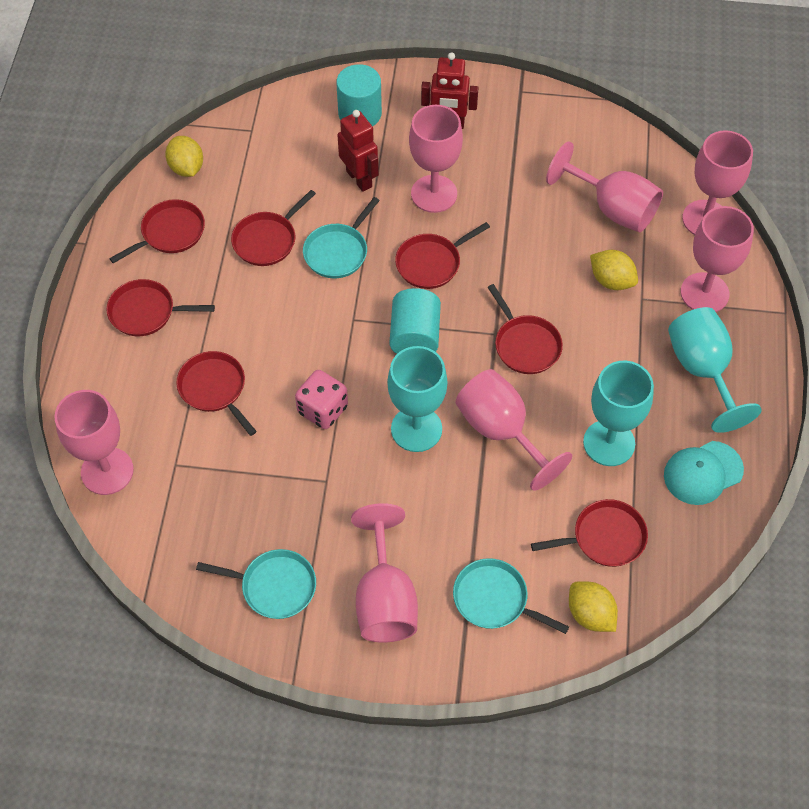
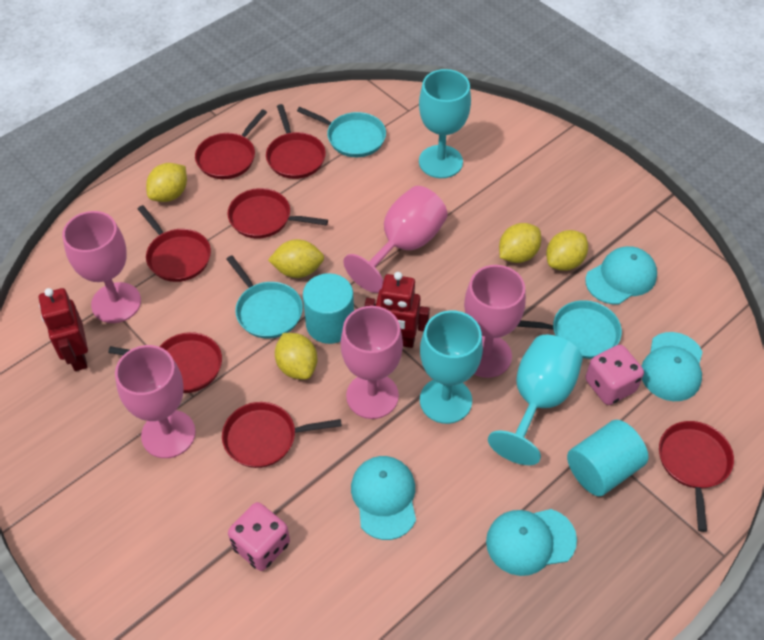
pink dice: 1 -> 2
pink goblet: 7 -> 5
turquoise cap: 1 -> 4
yellow lemon: 3 -> 5

